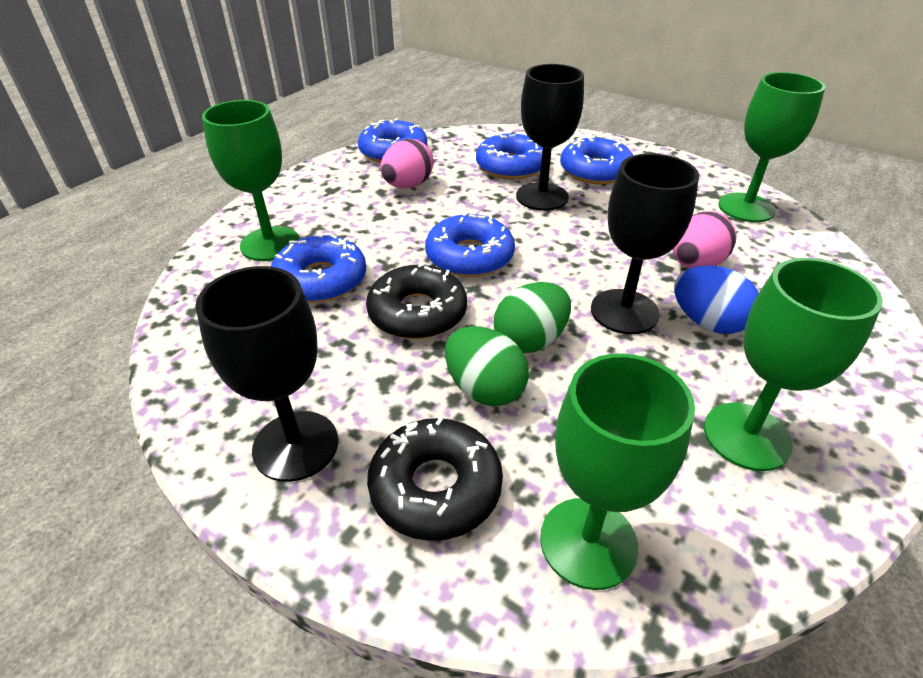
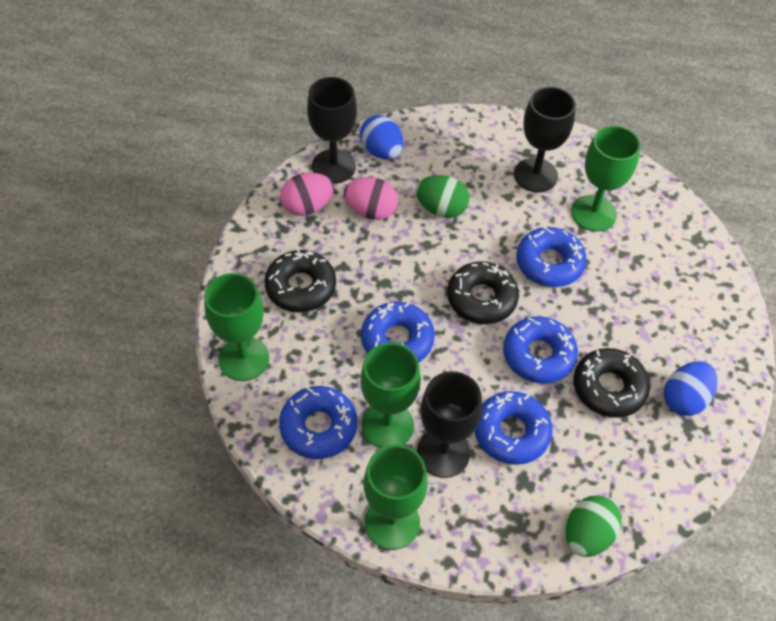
black donut: 2 -> 3
blue egg: 1 -> 2

